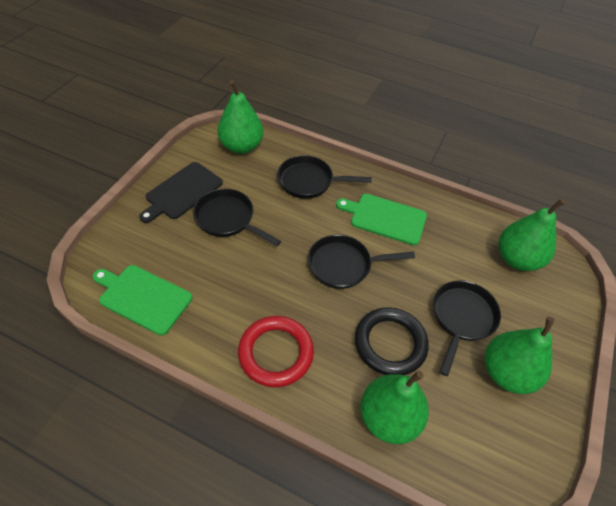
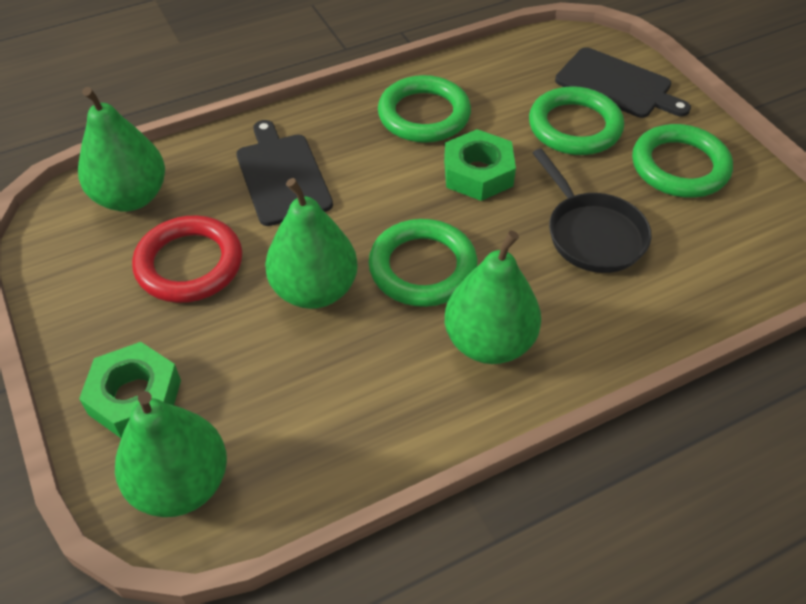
black cutting board: 1 -> 2
black pan: 4 -> 1
black ring: 1 -> 0
green cutting board: 2 -> 0
green nut: 0 -> 2
green ring: 0 -> 4

